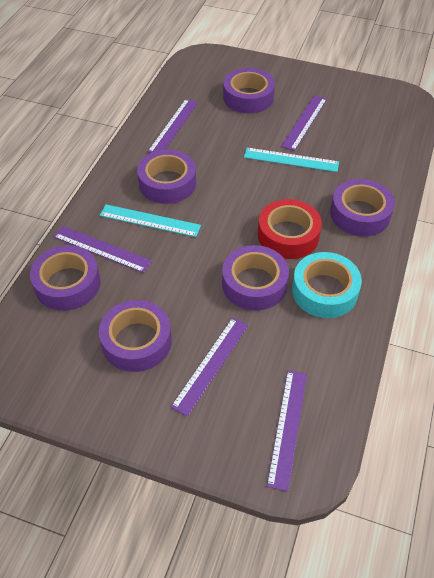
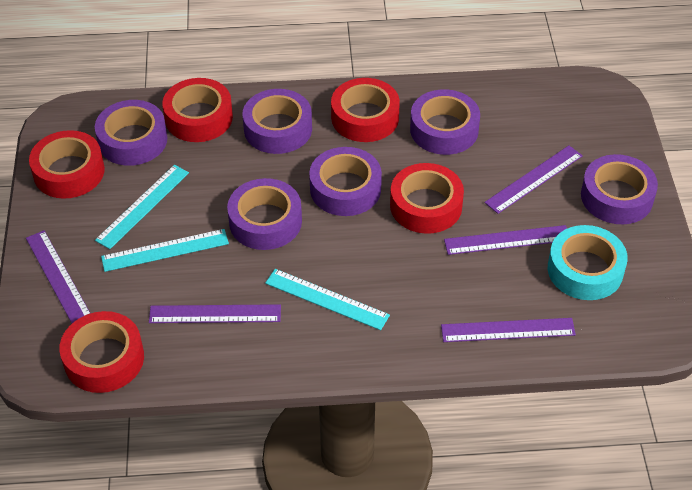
red tape: 1 -> 5
turquoise ruler: 2 -> 3

